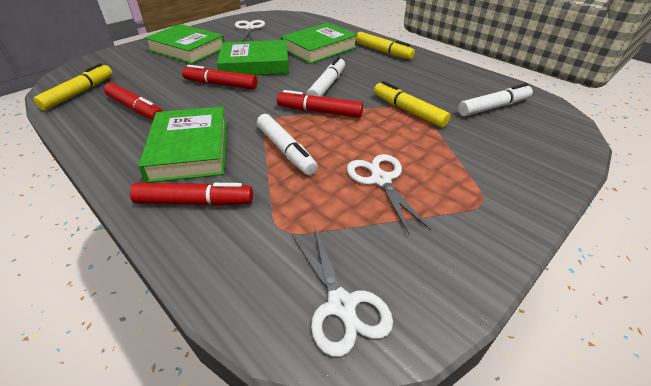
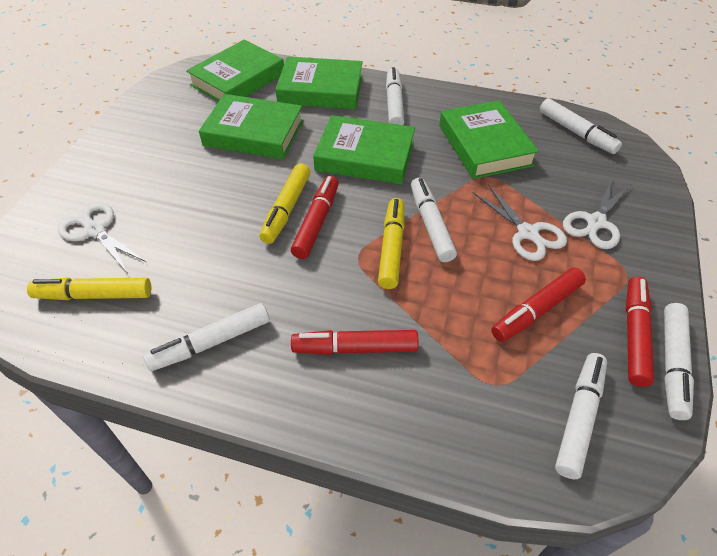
green book: 4 -> 5
white marker: 3 -> 6

